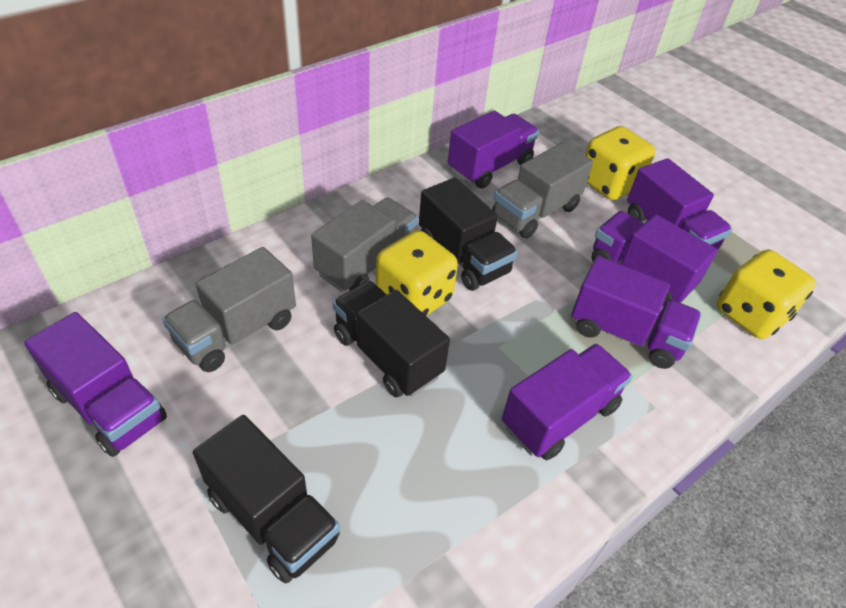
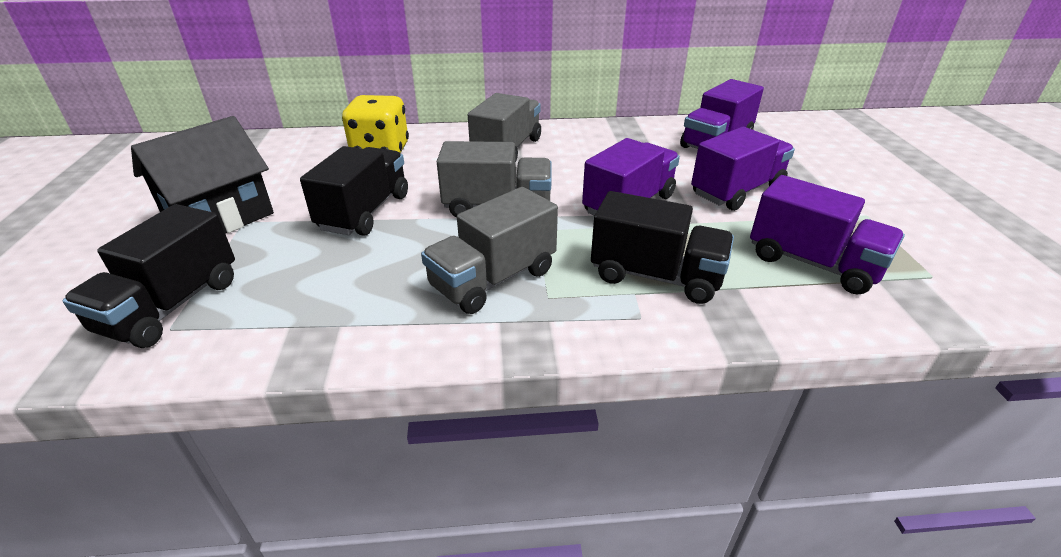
black house: 0 -> 1
purple truck: 6 -> 4
yellow dice: 3 -> 1

